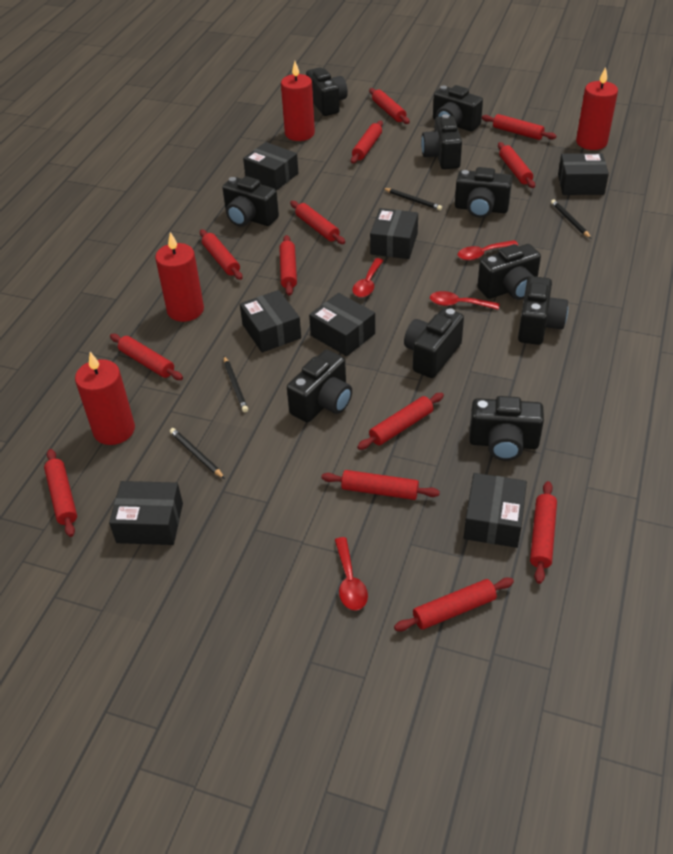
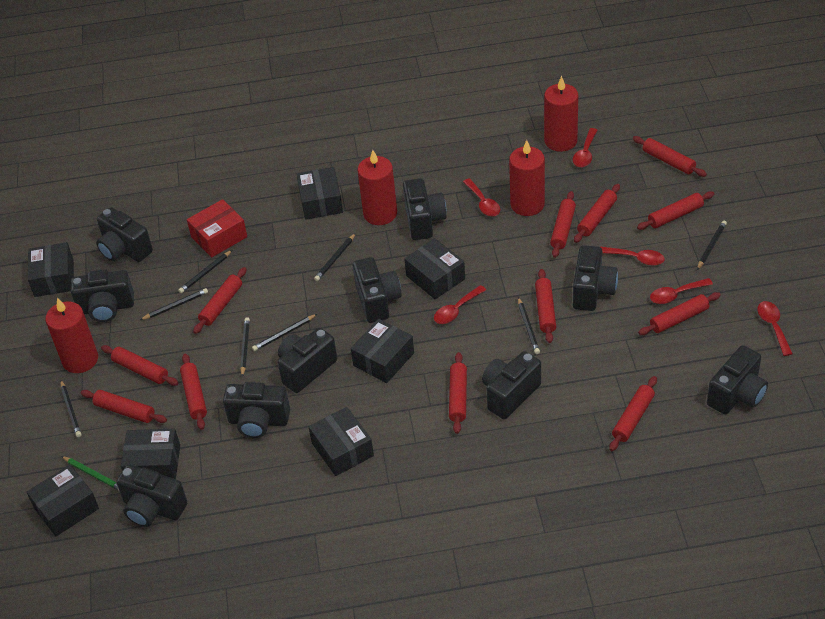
black pencil: 4 -> 8
green pencil: 0 -> 1
red box: 0 -> 1
red rolling pin: 13 -> 12
red spoon: 4 -> 6

